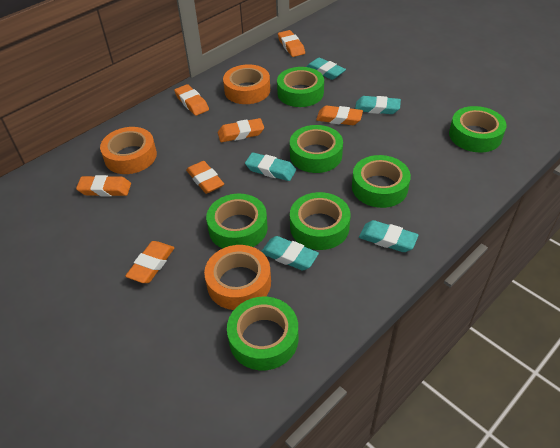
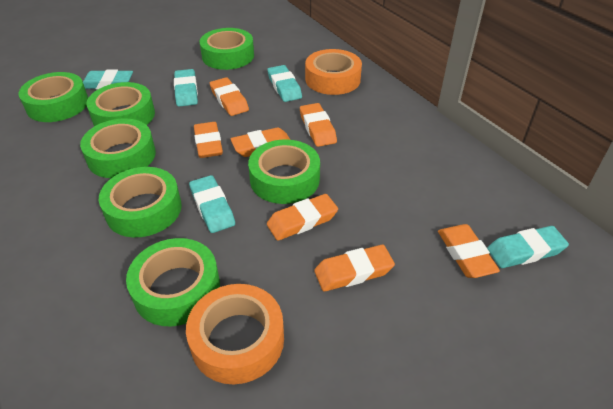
orange tape: 3 -> 2

